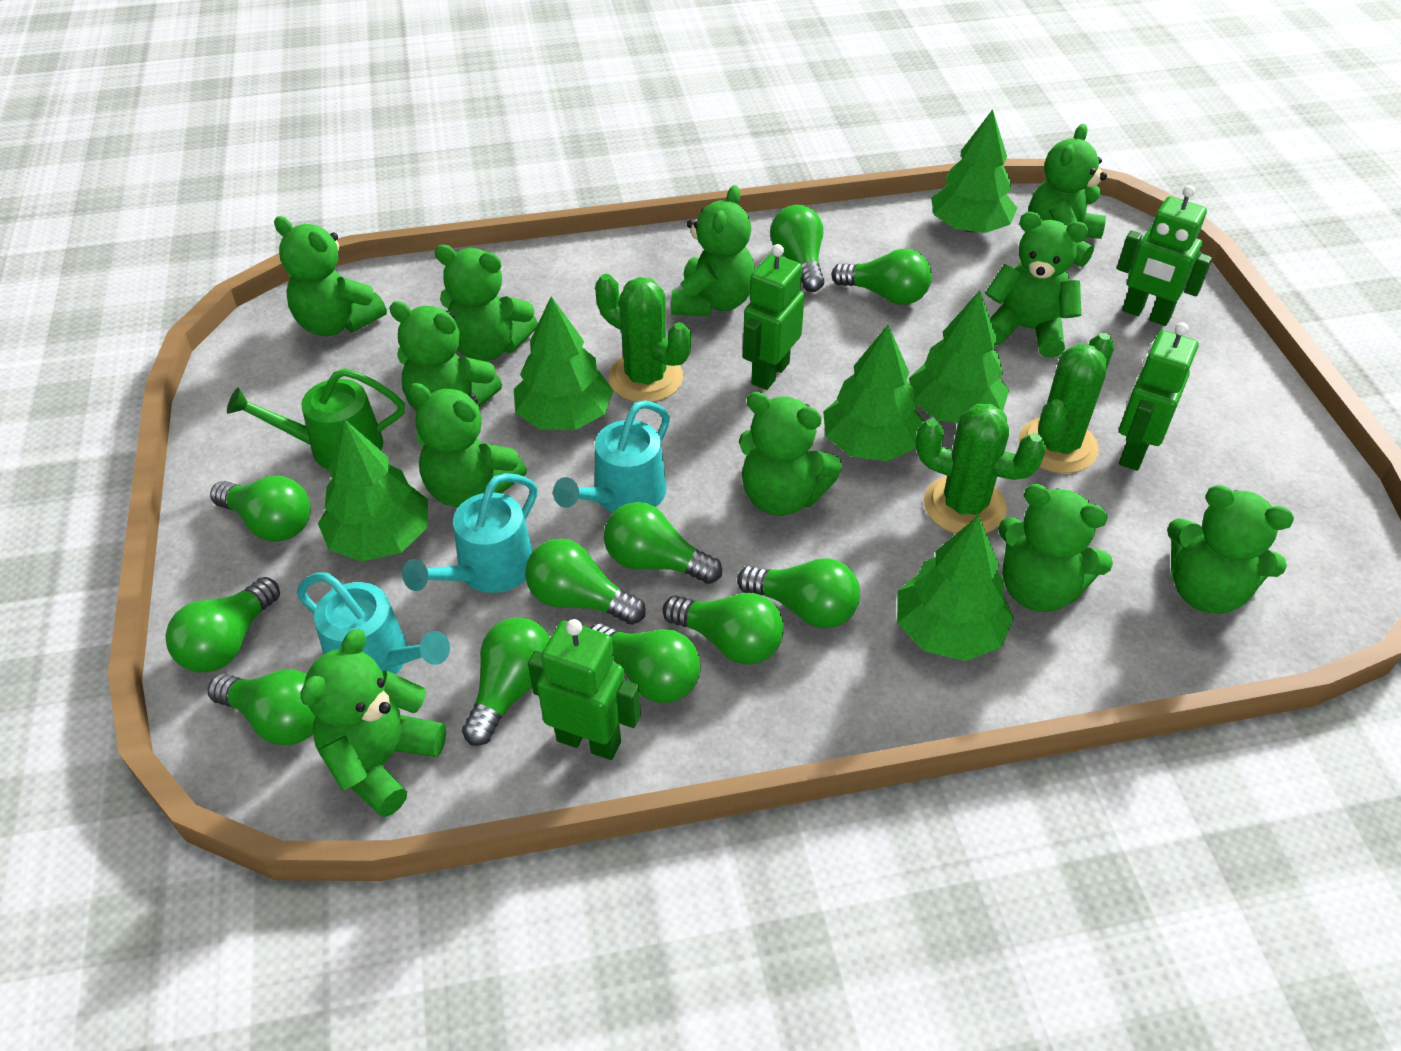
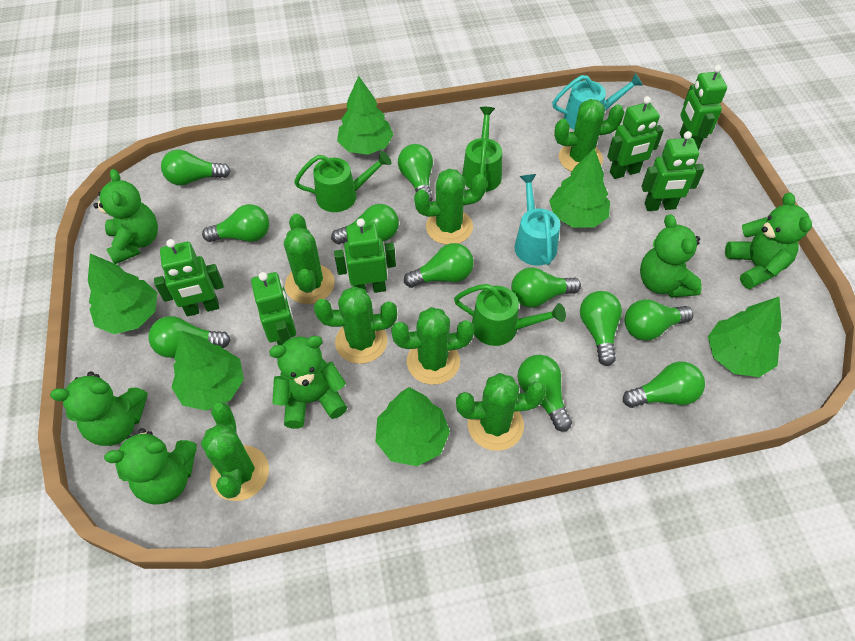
green cactus: 3 -> 7
green robot: 4 -> 6
green teddy bear: 11 -> 6
green watering can: 1 -> 3
turquoise watering can: 3 -> 2

